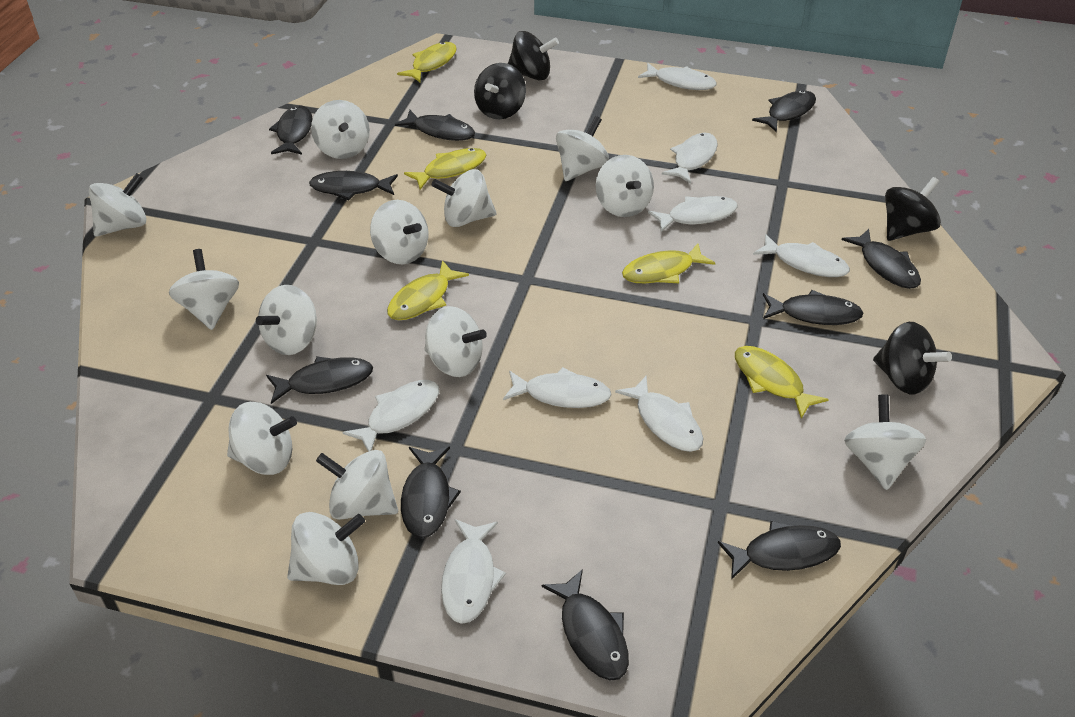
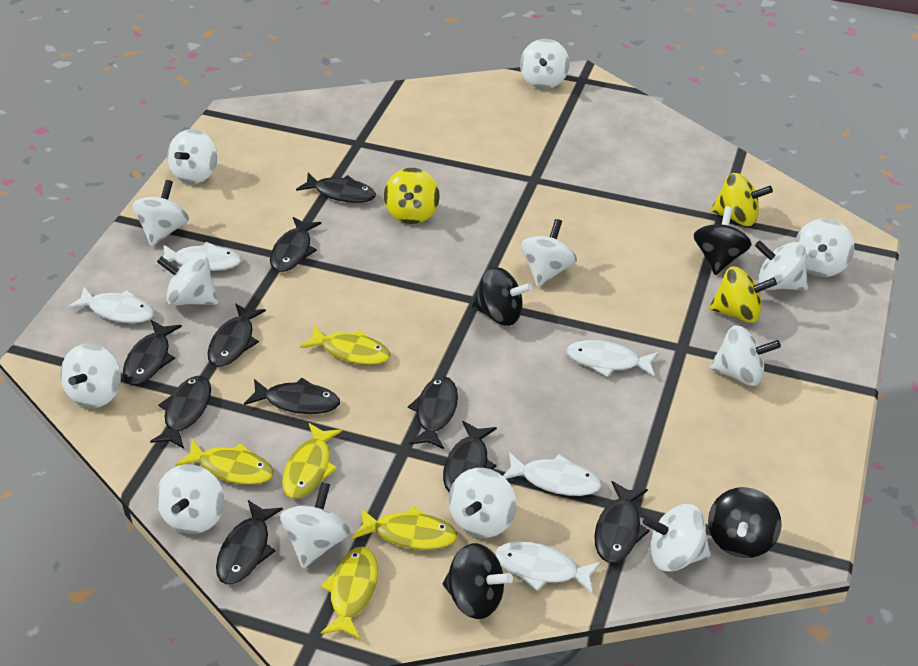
white fish: 8 -> 5
yellow spinning top: 0 -> 3

